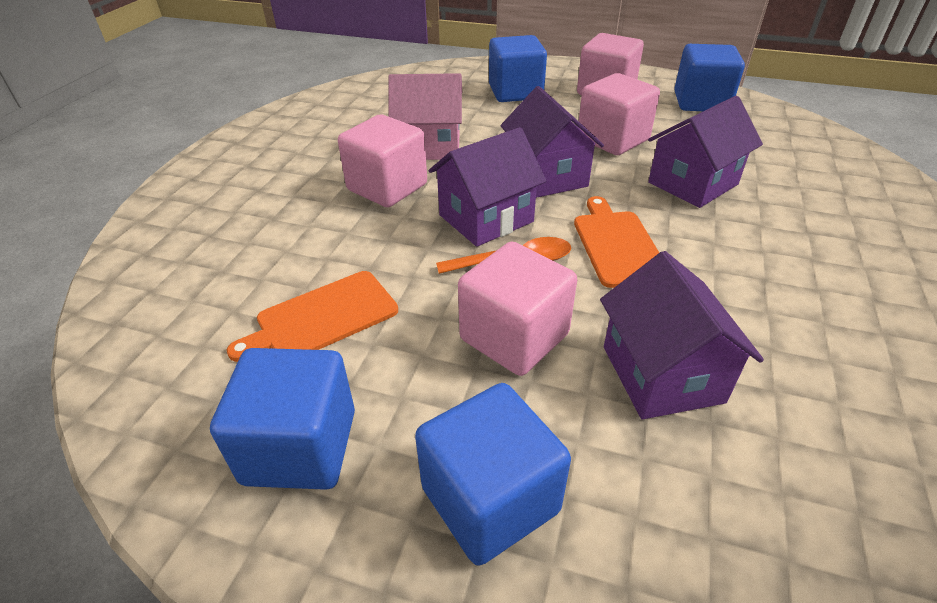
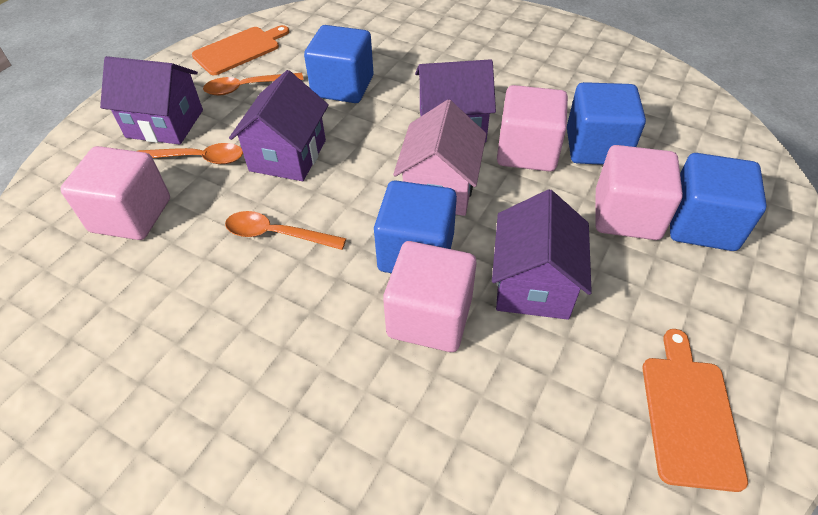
orange spoon: 1 -> 3

